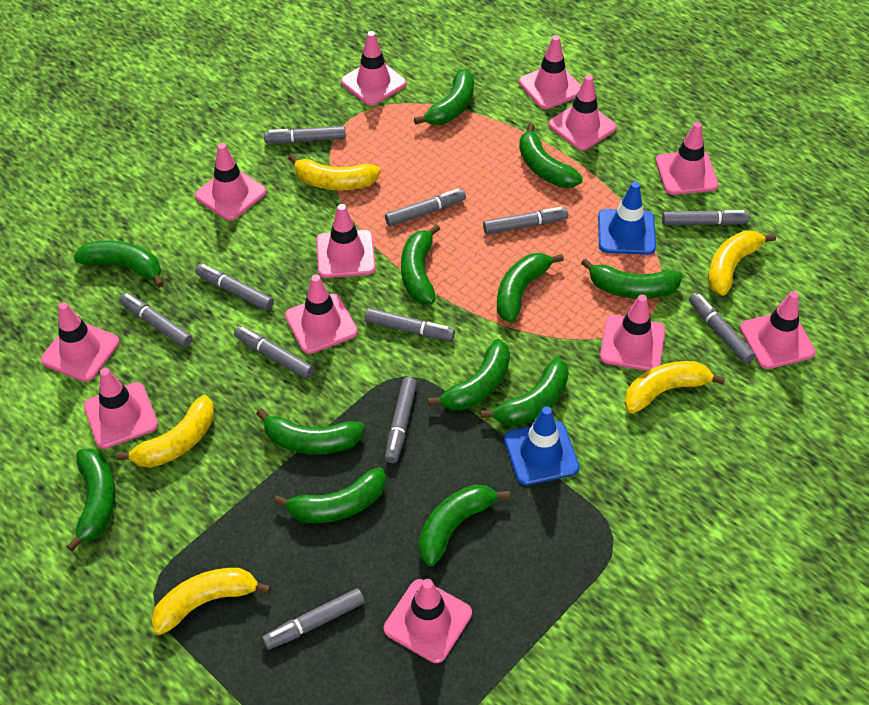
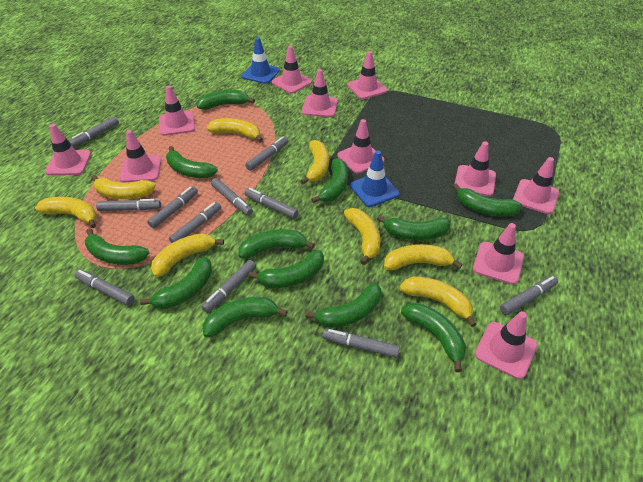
pink traffic cone: 12 -> 11
yellow banana: 5 -> 8

